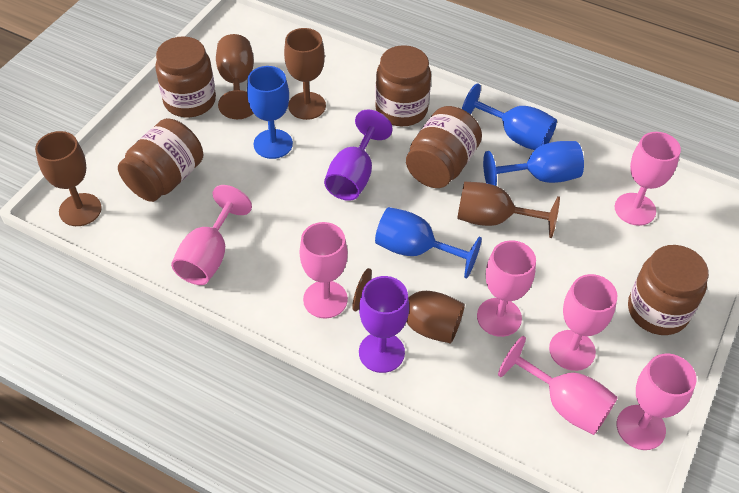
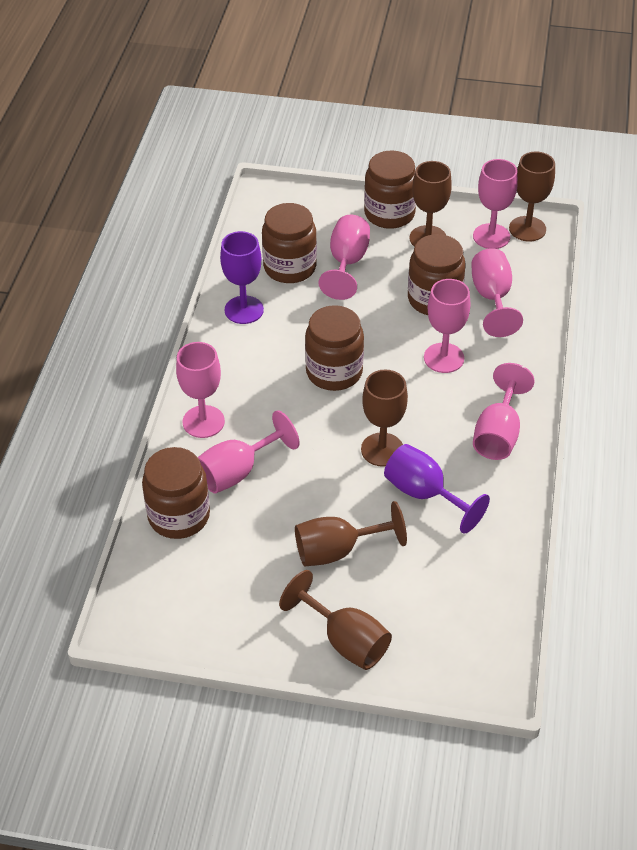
blue goblet: 4 -> 0

